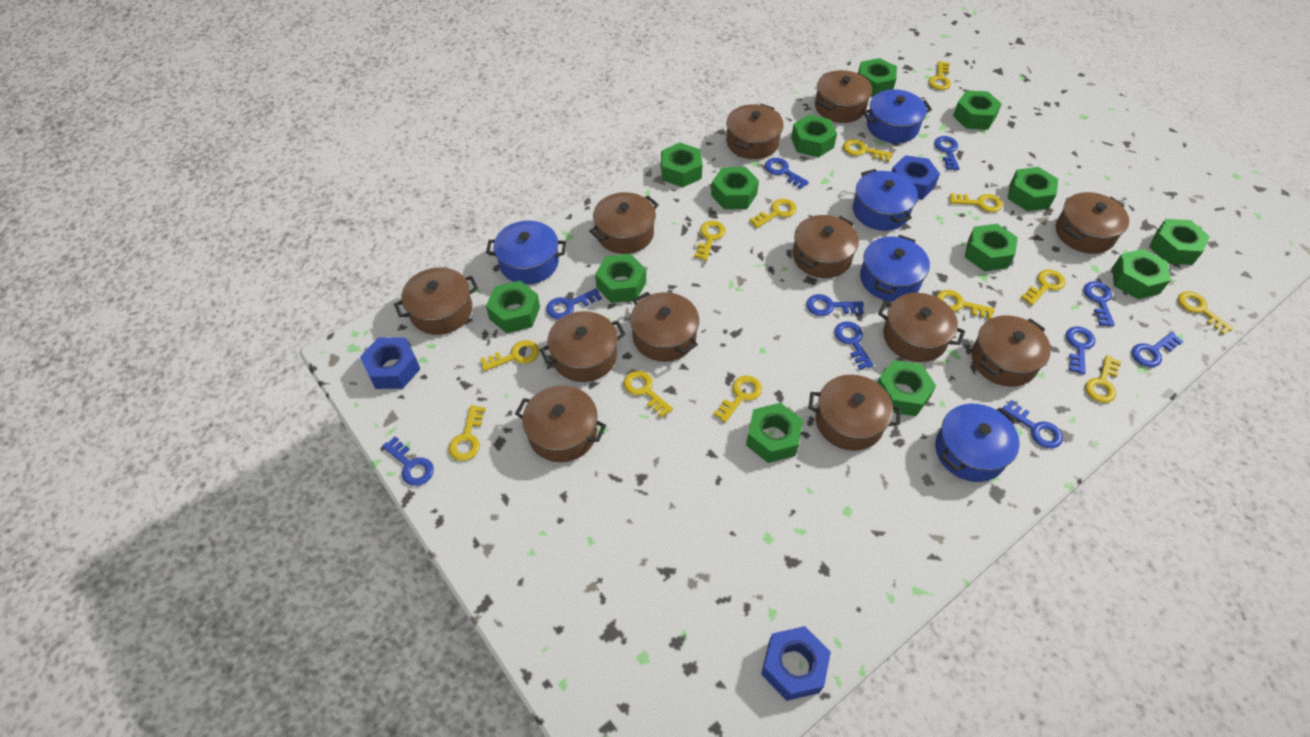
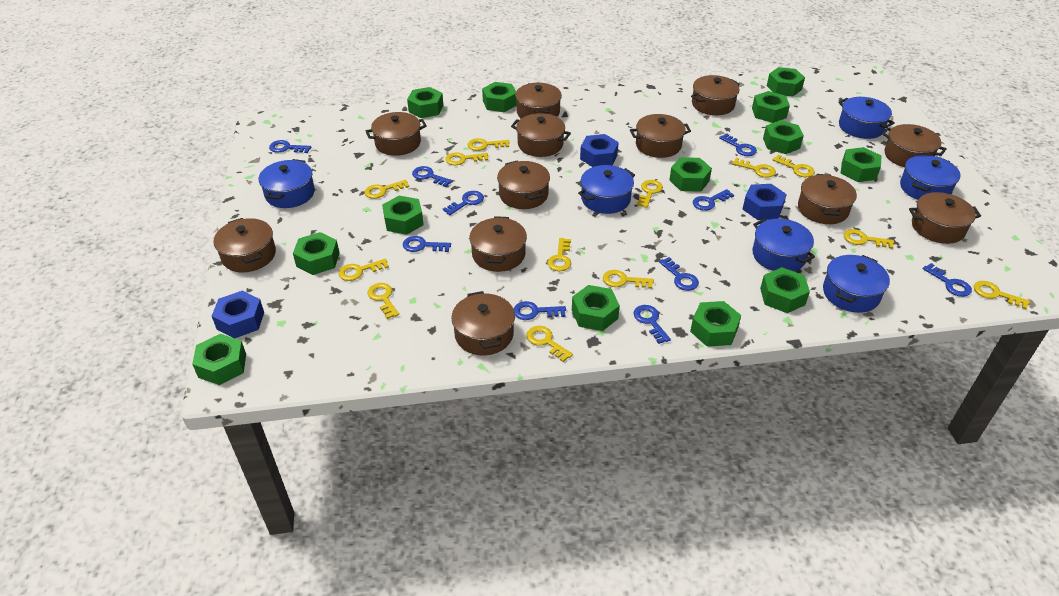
blue pot: 5 -> 6

